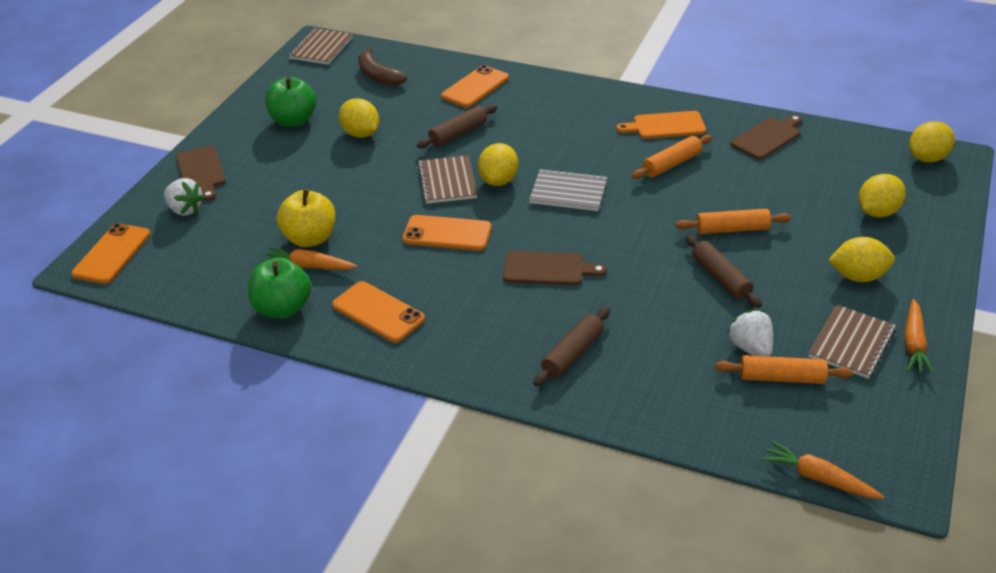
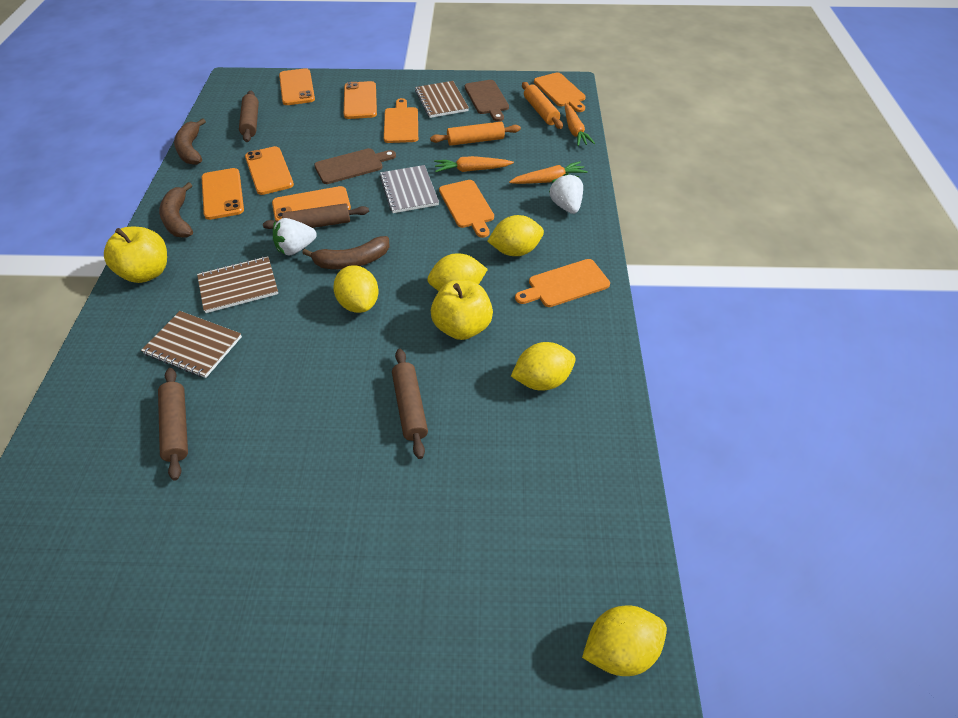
brown banana: 1 -> 3
brown cutting board: 3 -> 2
brown rolling pin: 3 -> 4
green apple: 2 -> 0
orange cutting board: 1 -> 4
orange phone: 4 -> 5
orange rolling pin: 3 -> 2
yellow apple: 1 -> 2

